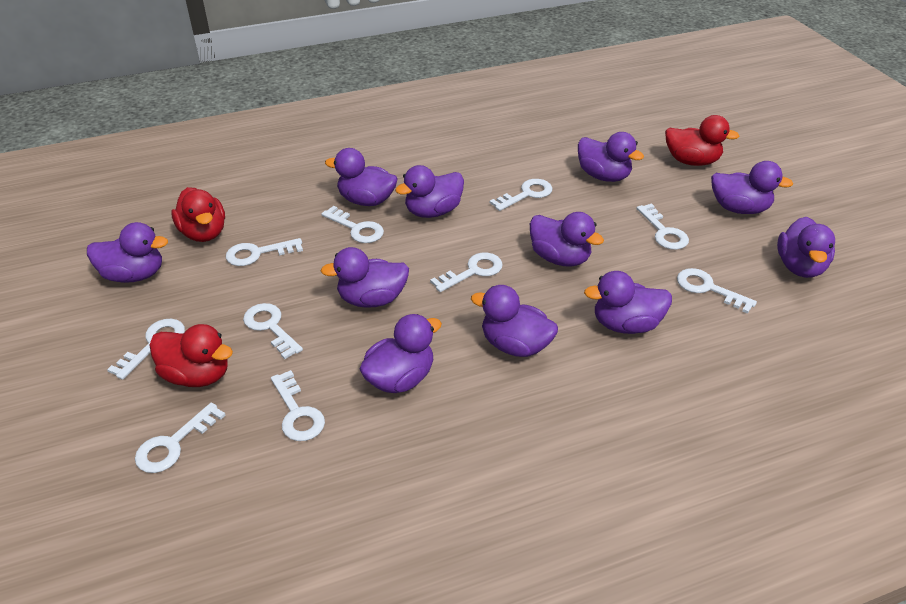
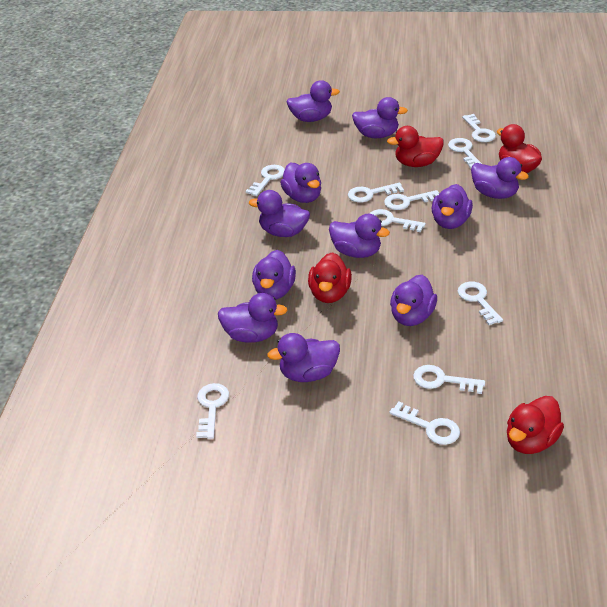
red duck: 3 -> 4

